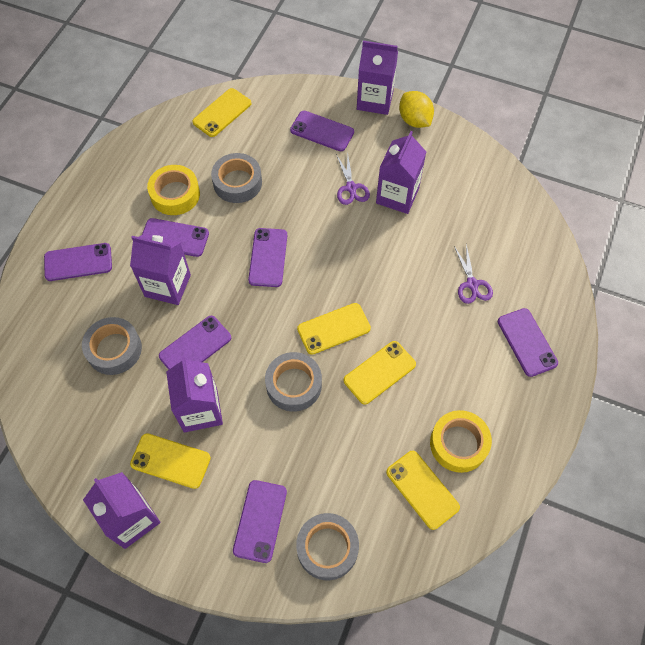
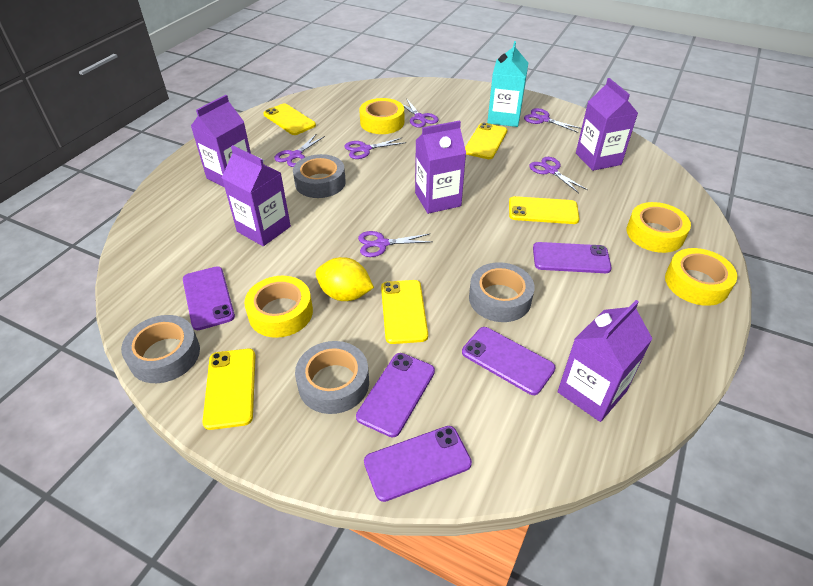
purple phone: 7 -> 5
purple scissors: 2 -> 6
turquoise carton: 0 -> 1
yellow tape: 2 -> 4

